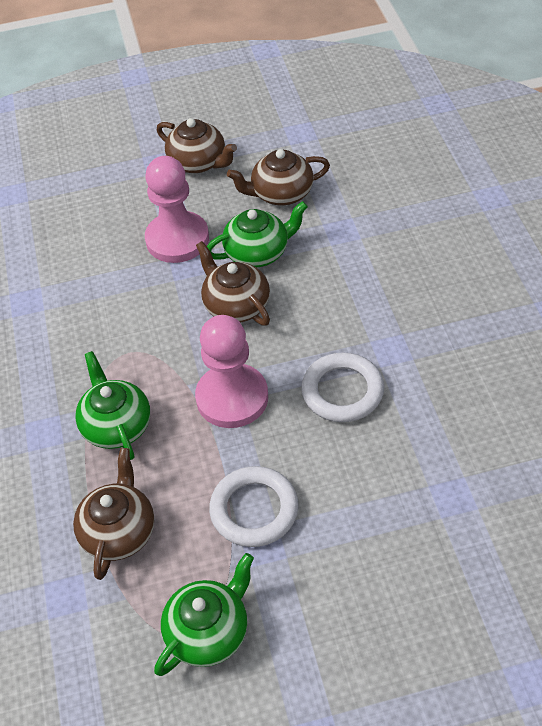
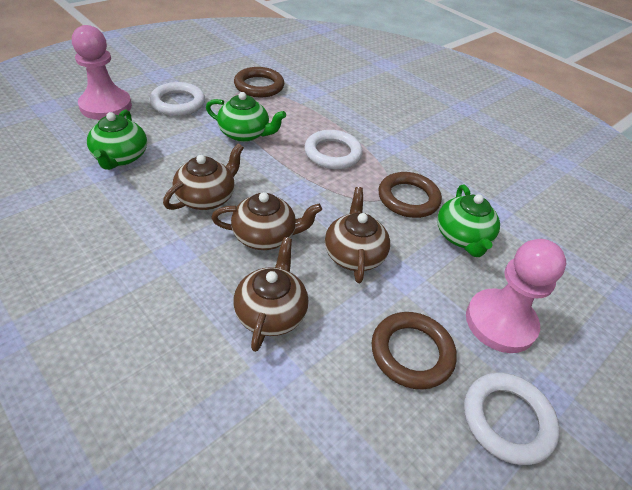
brown ring: 0 -> 3
white ring: 2 -> 3

